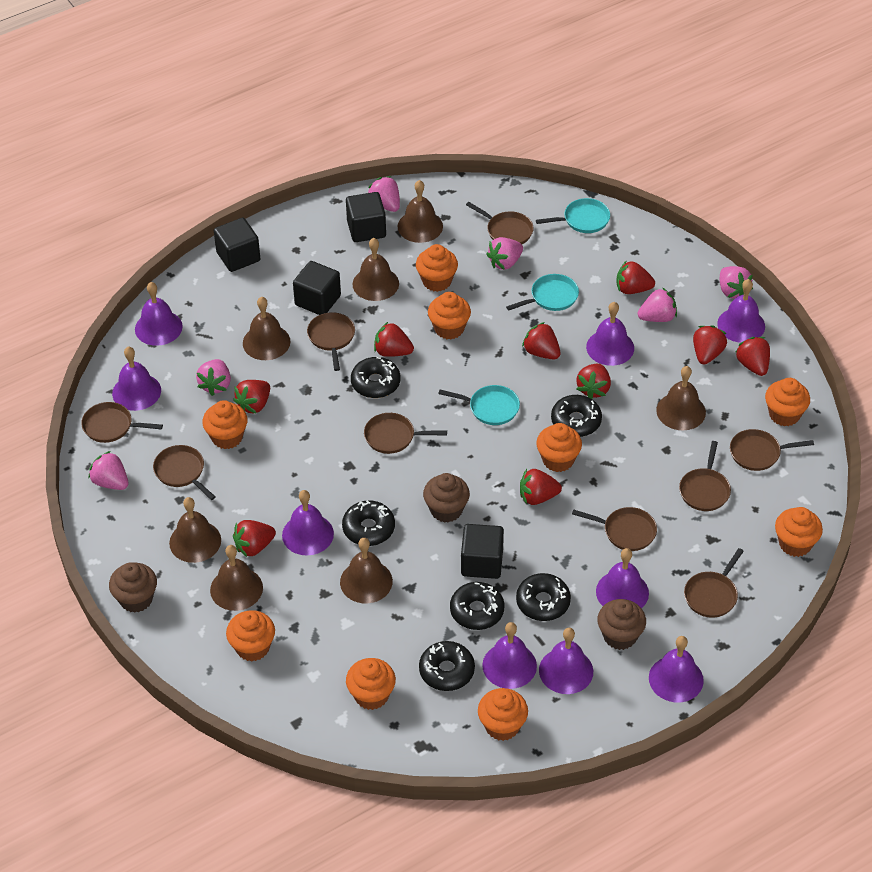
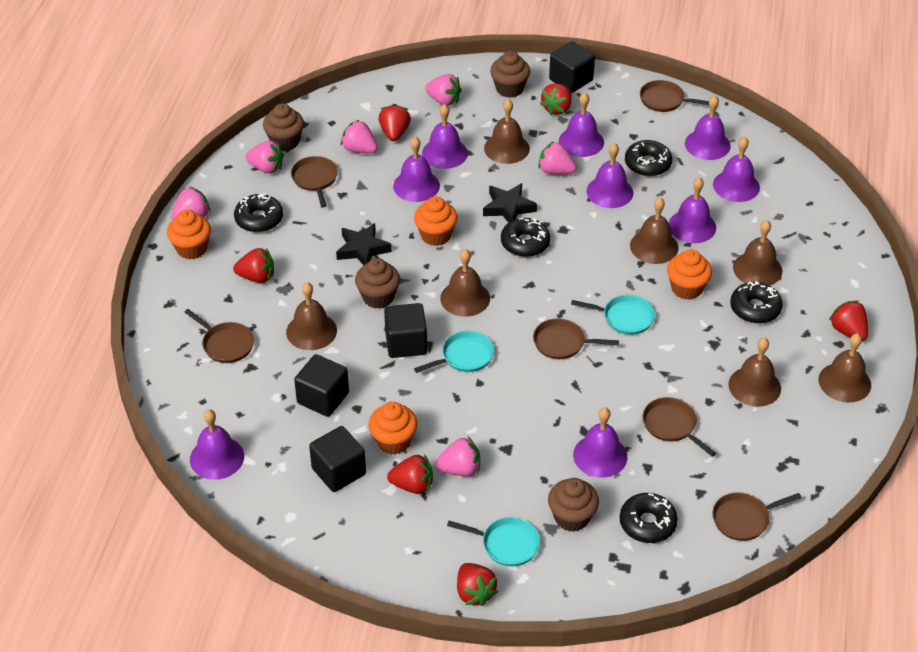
black donut: 6 -> 5
black star: 0 -> 2
brown cupcake: 3 -> 4
brown pan: 9 -> 6
orange cupcake: 9 -> 4
red strawberry: 9 -> 6

